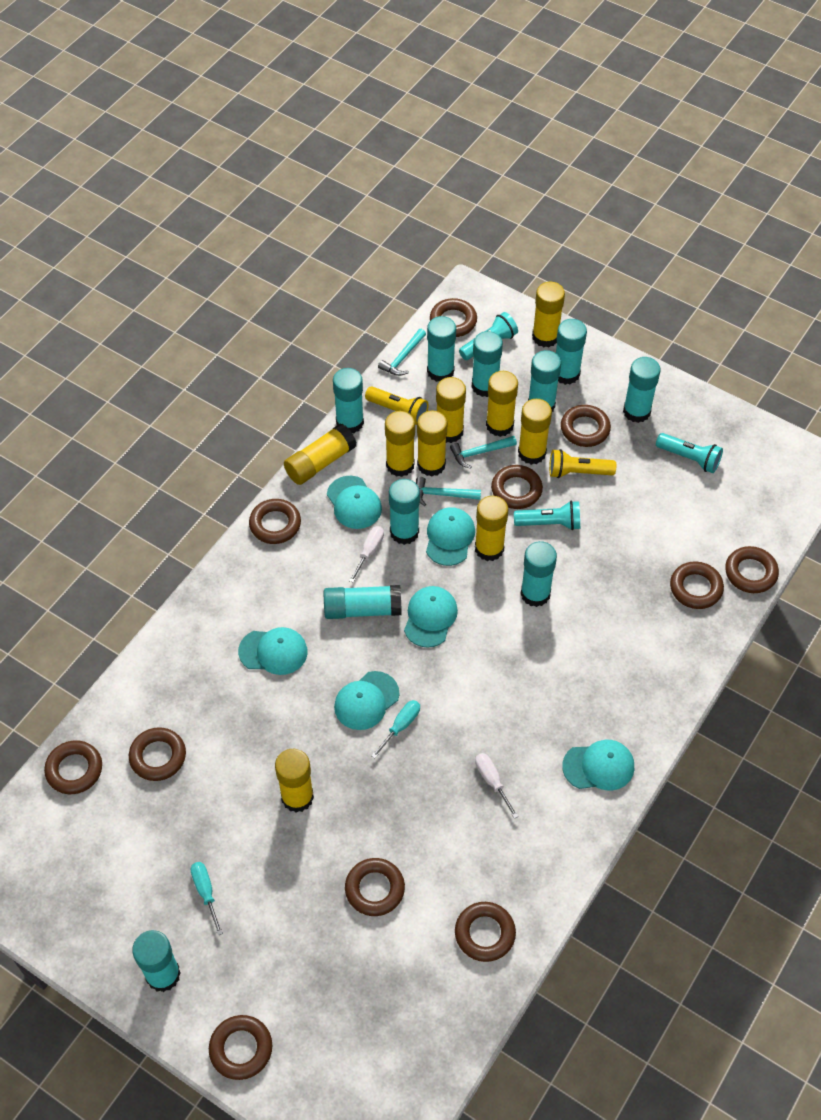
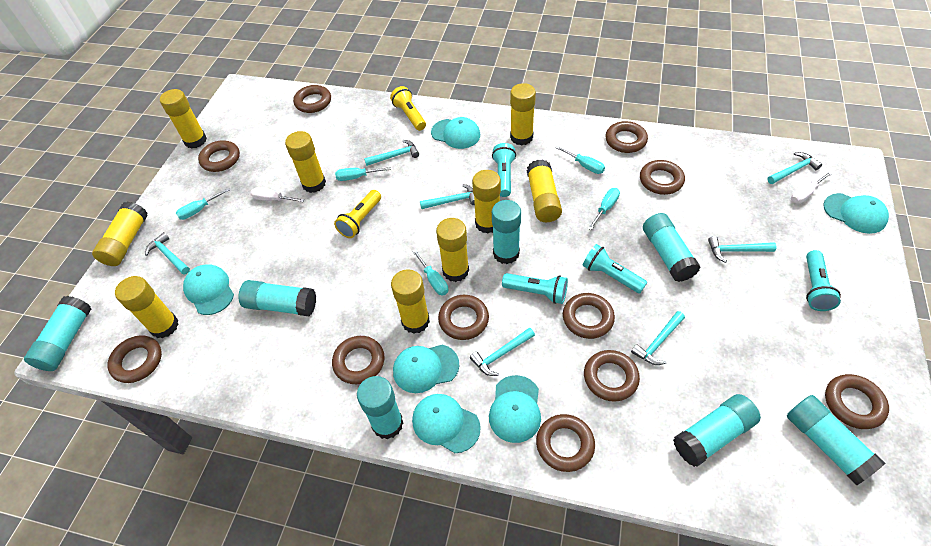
turquoise flashlight: 3 -> 4
turquoise glue stick: 10 -> 7
turquoise hammer: 3 -> 7
turquoise screwdriver: 2 -> 5

